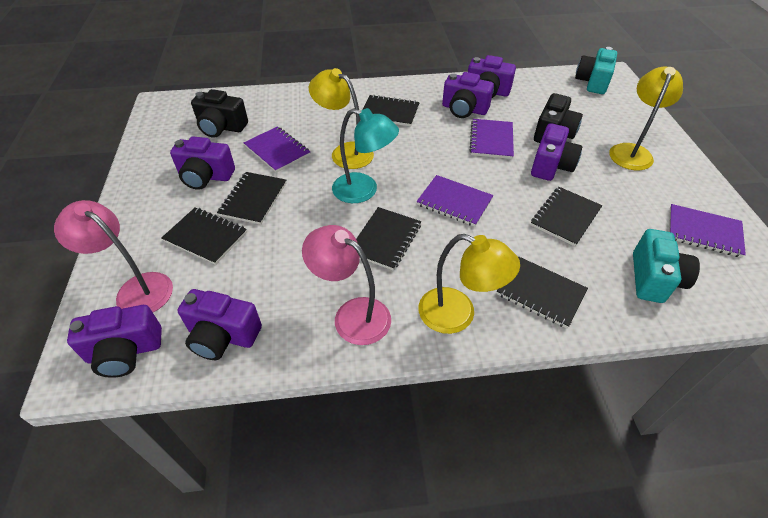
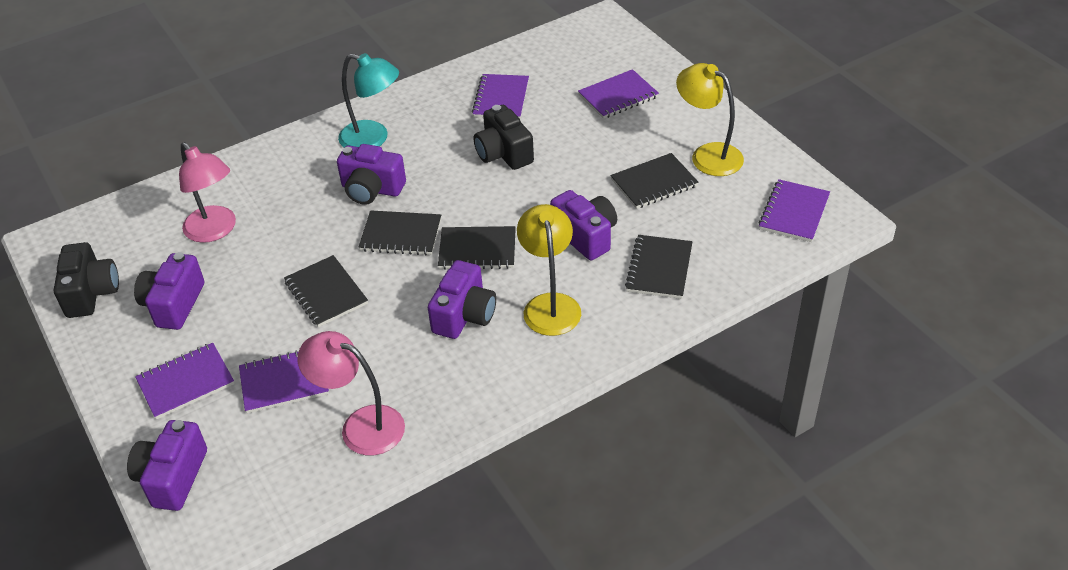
black notebook: 6 -> 5
purple camera: 6 -> 5
purple notebook: 4 -> 5
turquoise camera: 2 -> 0
yellow lamp: 3 -> 2

